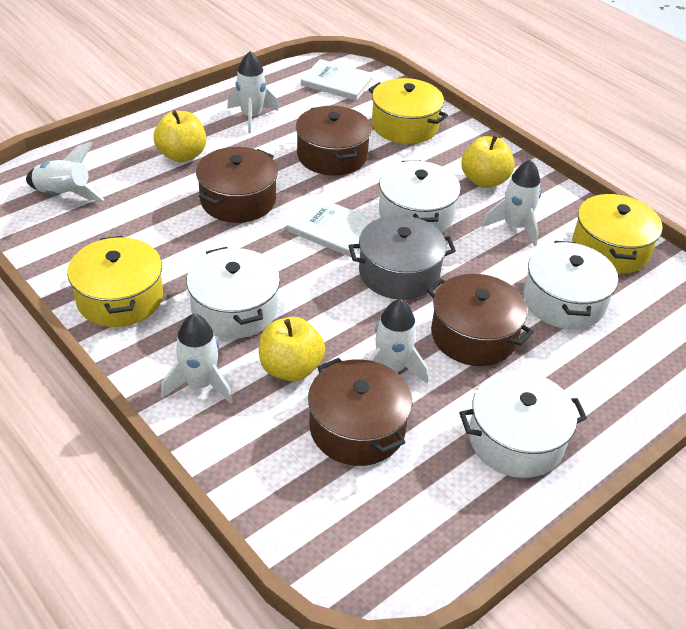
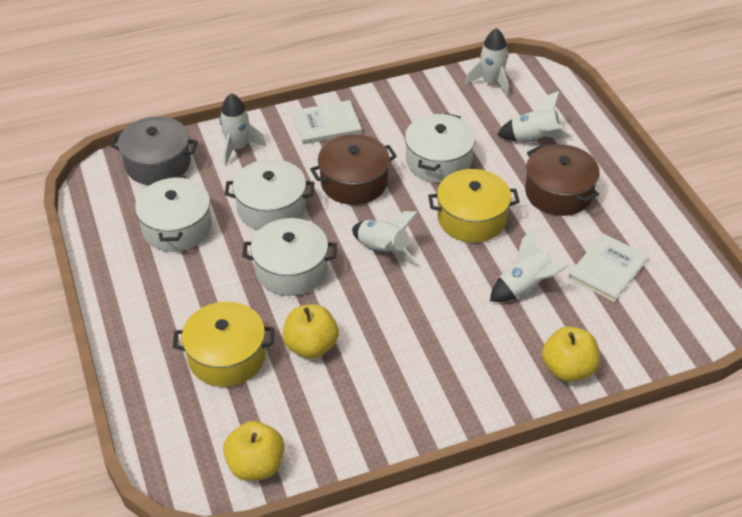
brown pot: 4 -> 2
yellow pot: 3 -> 2

